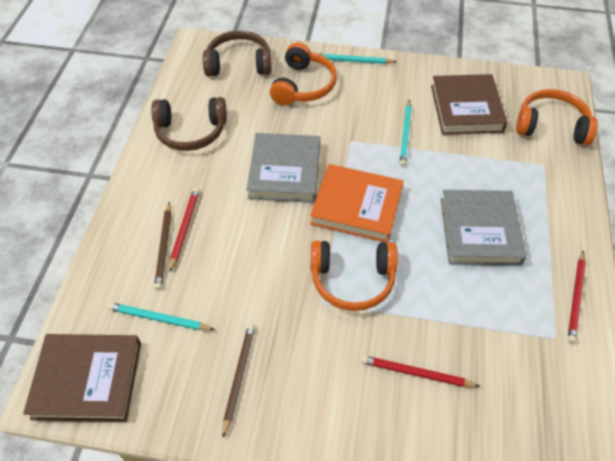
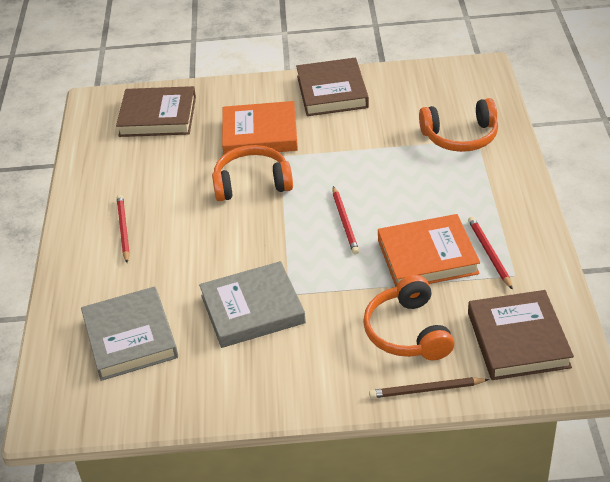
brown book: 2 -> 3
brown headphones: 2 -> 0
brown pencil: 2 -> 1
orange book: 1 -> 2
turquoise pencil: 3 -> 0

